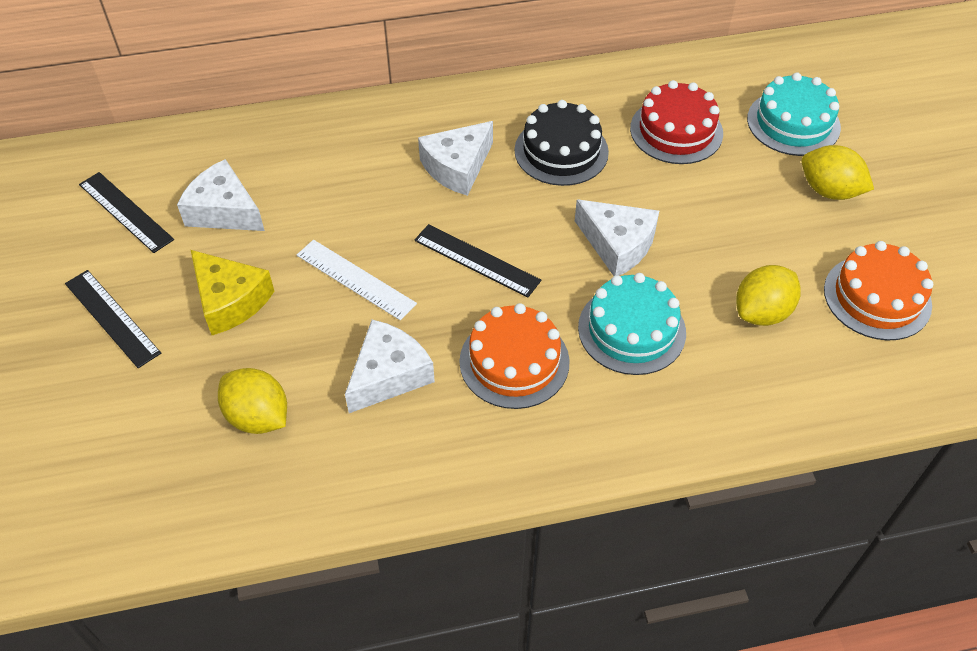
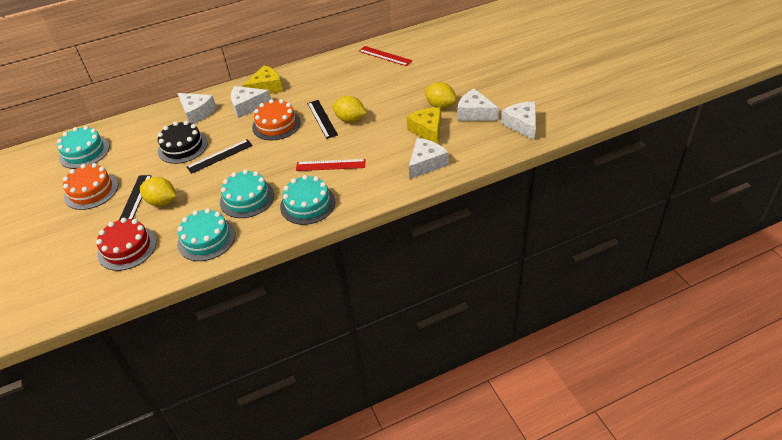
red ruler: 0 -> 2
turquoise cake: 2 -> 4
white cheese: 4 -> 5
white ruler: 1 -> 0
yellow cheese: 1 -> 2

